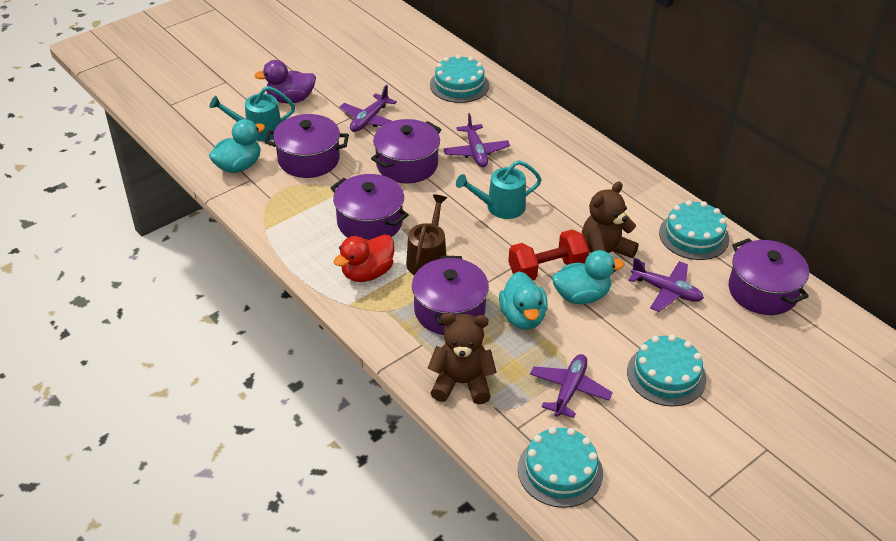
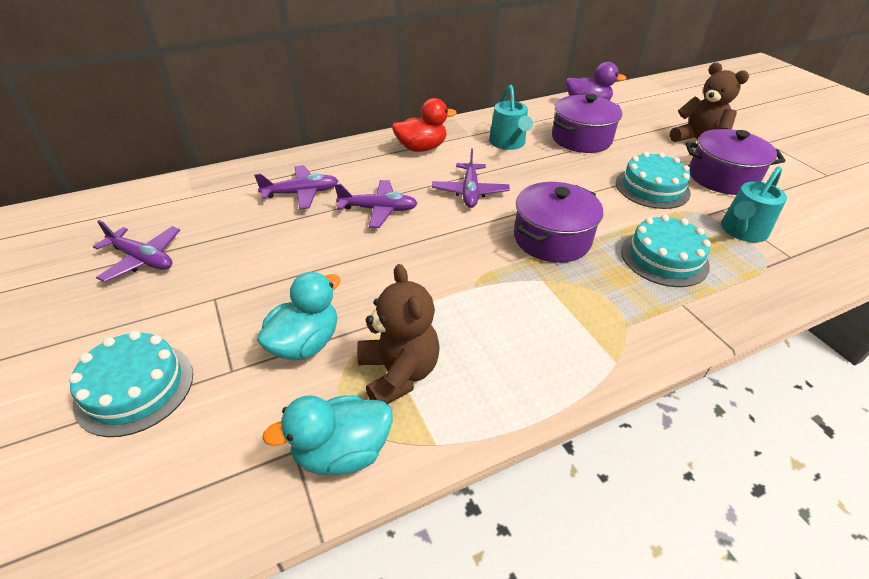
brown watering can: 1 -> 0
purple pot: 5 -> 3
red dumbbell: 1 -> 0
turquoise cake: 4 -> 3
turquoise duck: 3 -> 2

